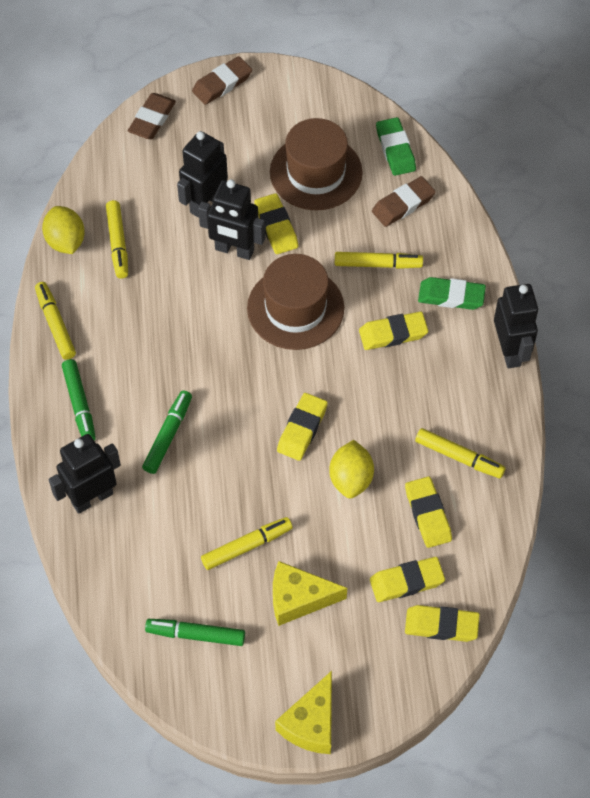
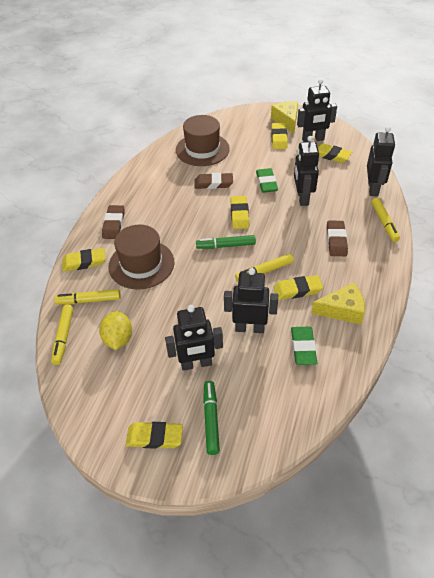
black robot: 4 -> 5
green marker: 3 -> 2
yellow lemon: 2 -> 1
yellow marker: 5 -> 4

